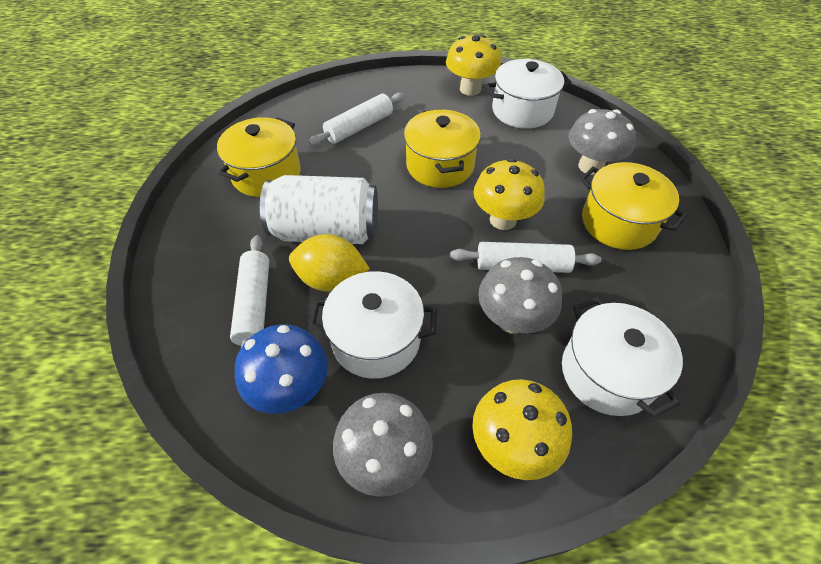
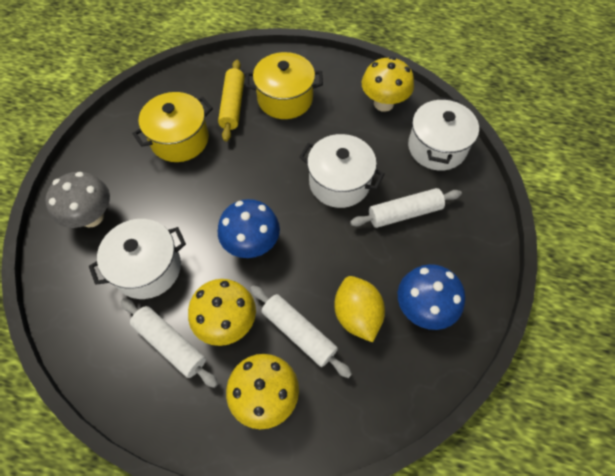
blue mushroom: 1 -> 2
grey mushroom: 3 -> 1
white can: 1 -> 0
yellow pot: 3 -> 2
yellow rolling pin: 0 -> 1

